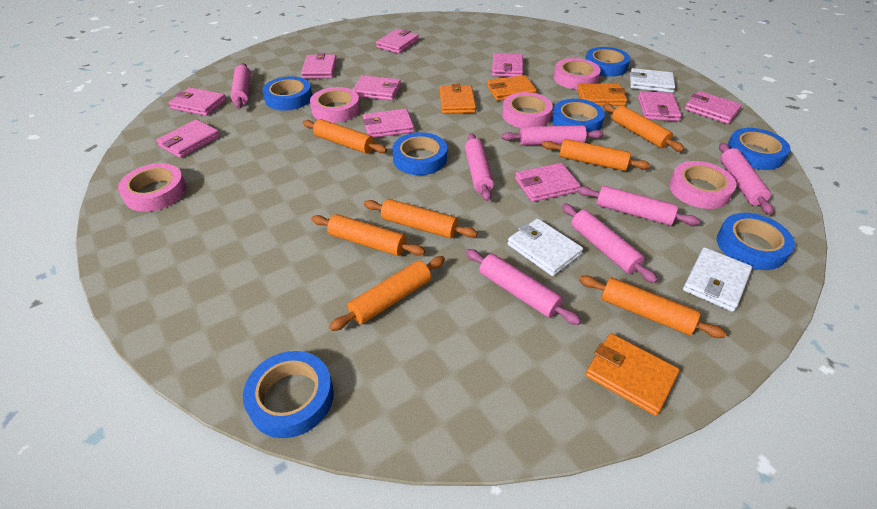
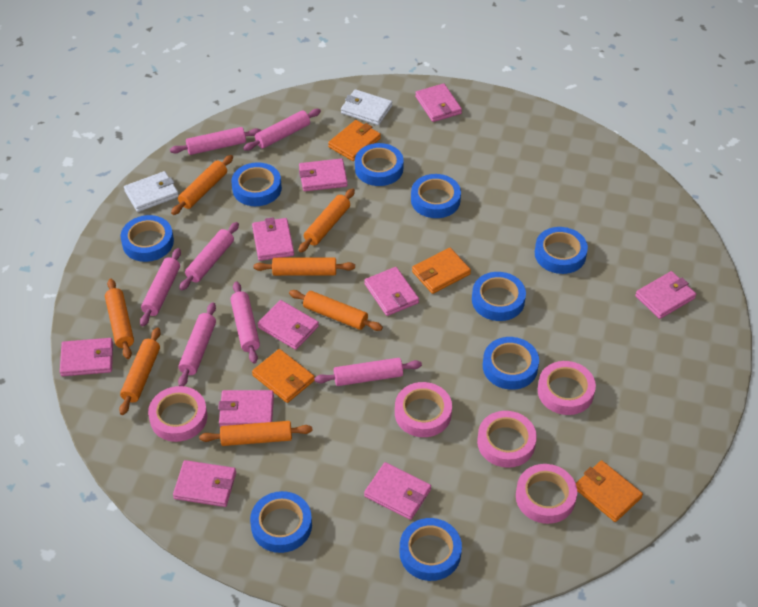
blue tape: 7 -> 9
white wallet: 3 -> 2

